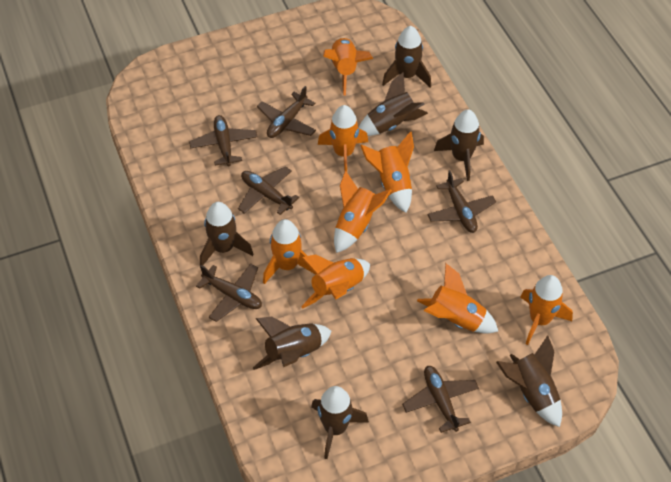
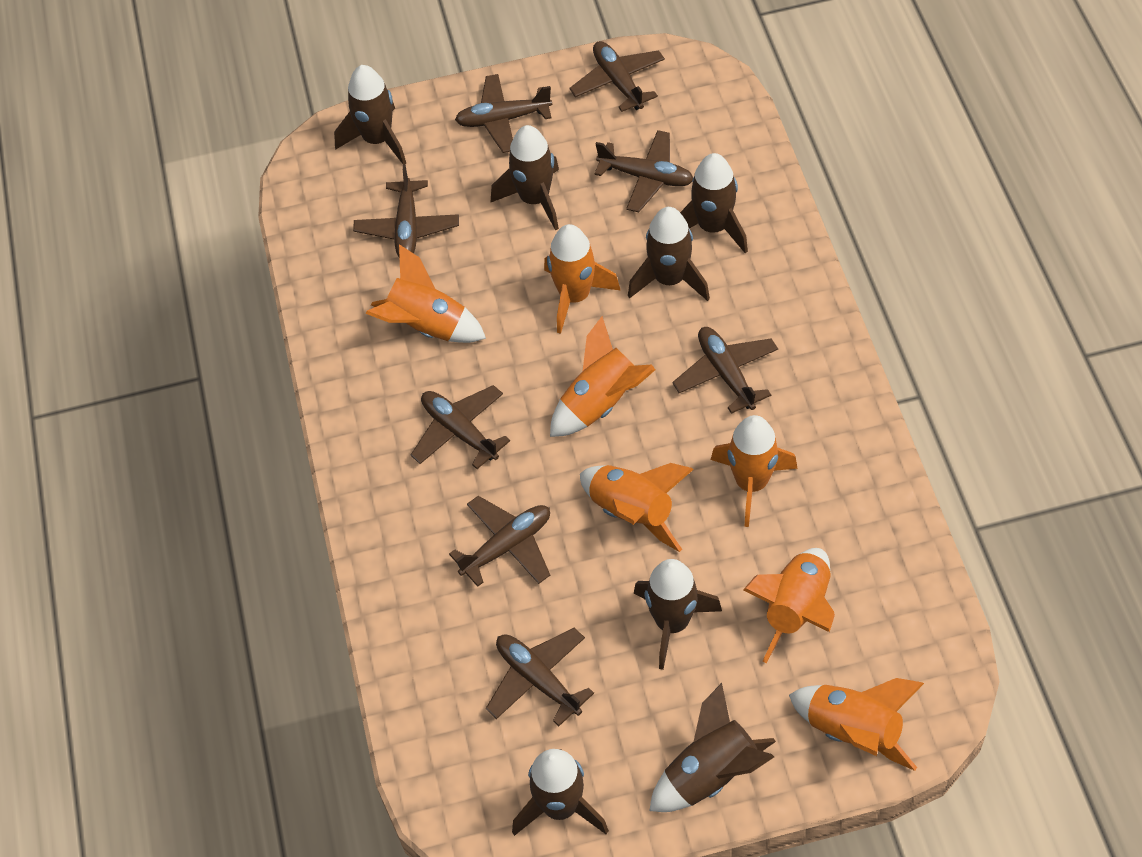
brown plane: 6 -> 8
orange rocket: 8 -> 7

